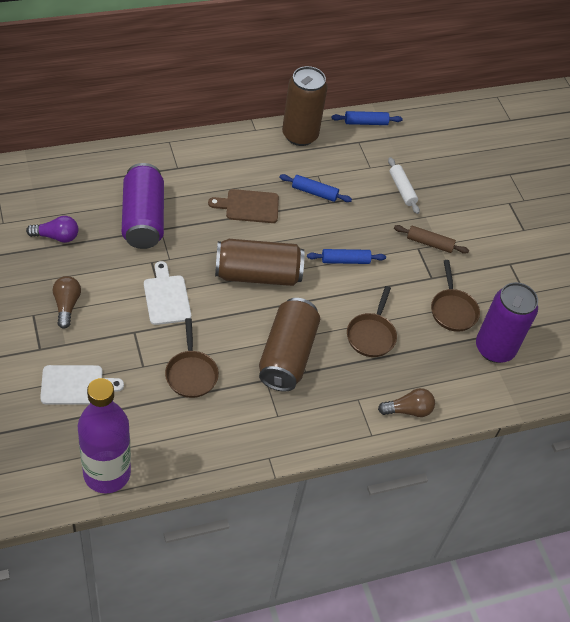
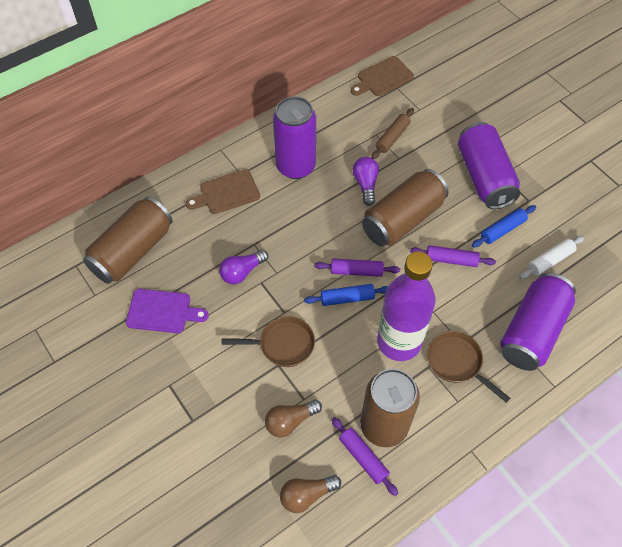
blue rolling pin: 3 -> 2
brown cutting board: 1 -> 2
brown pan: 3 -> 2
purple can: 2 -> 3
purple cutting board: 0 -> 1
purple light bulb: 1 -> 2
purple rolling pin: 0 -> 3
white cutting board: 2 -> 0

